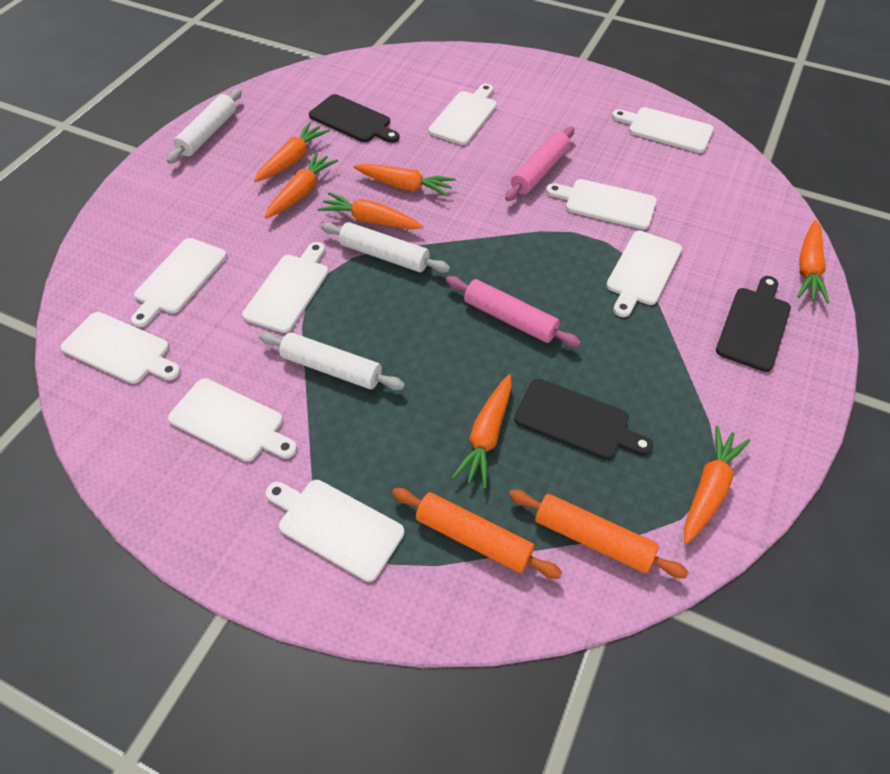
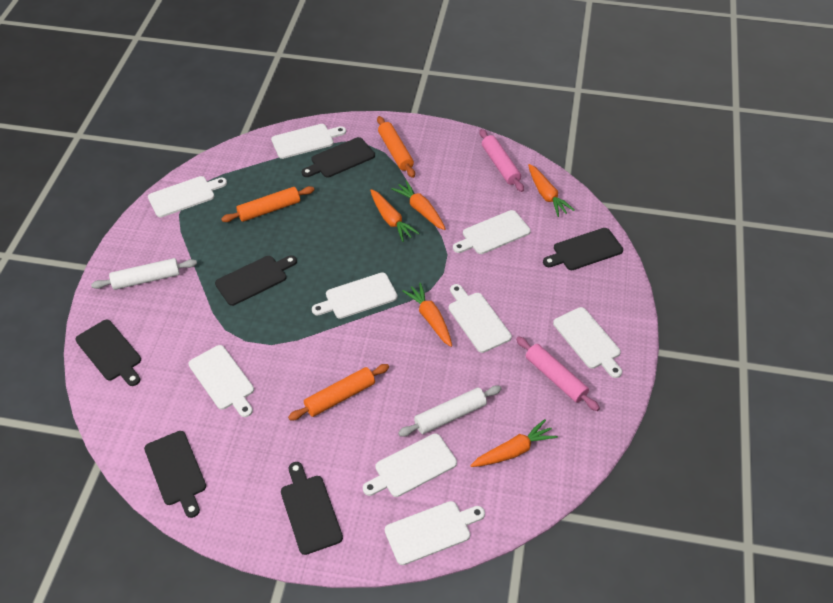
black cutting board: 3 -> 6
orange carrot: 7 -> 5
orange rolling pin: 2 -> 3
white rolling pin: 3 -> 2

